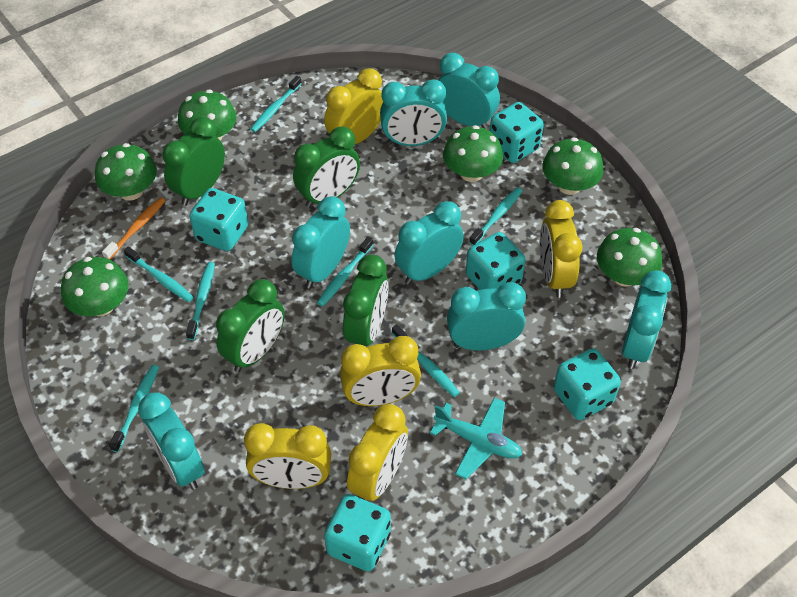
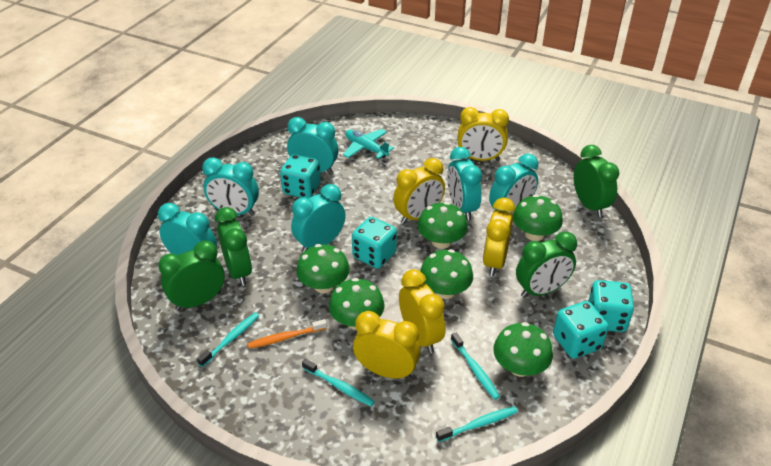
turquoise clock: 7 -> 6
turquoise dice: 5 -> 4
turquoise toothbrush: 7 -> 4

